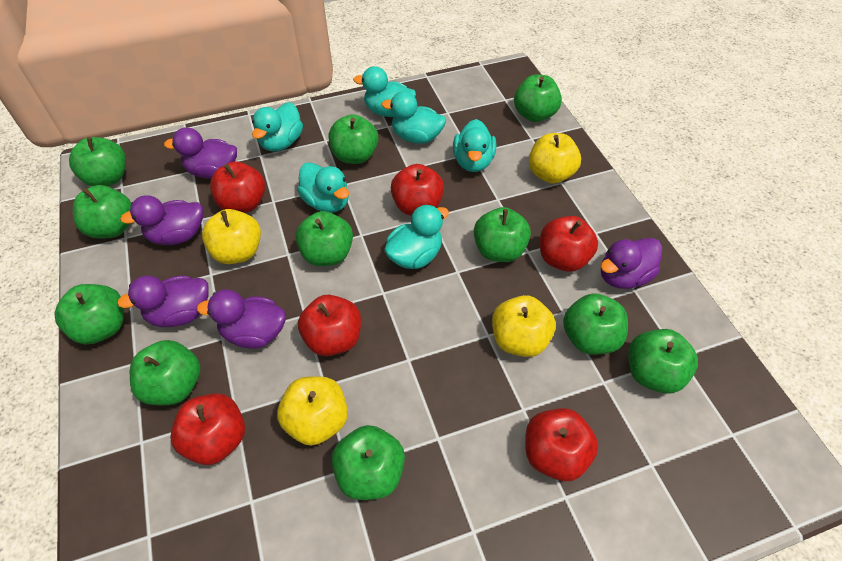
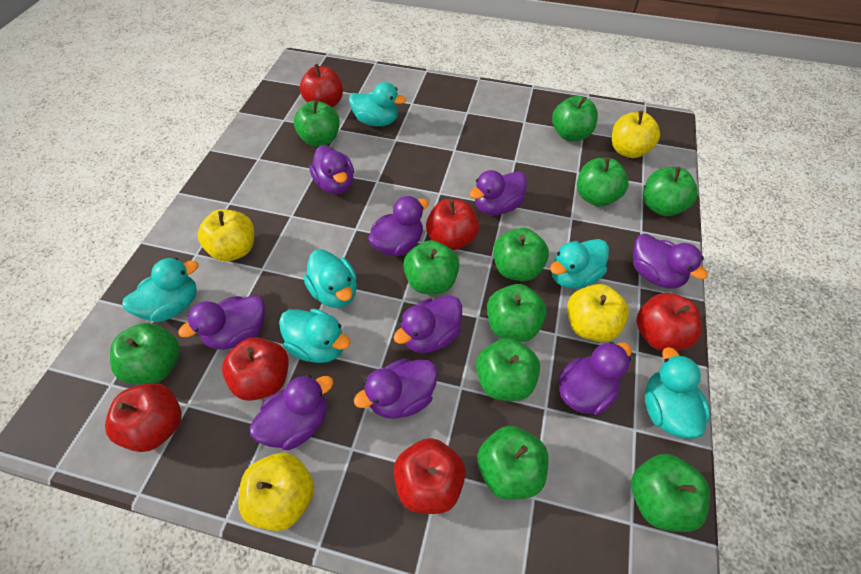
purple duck: 5 -> 9

